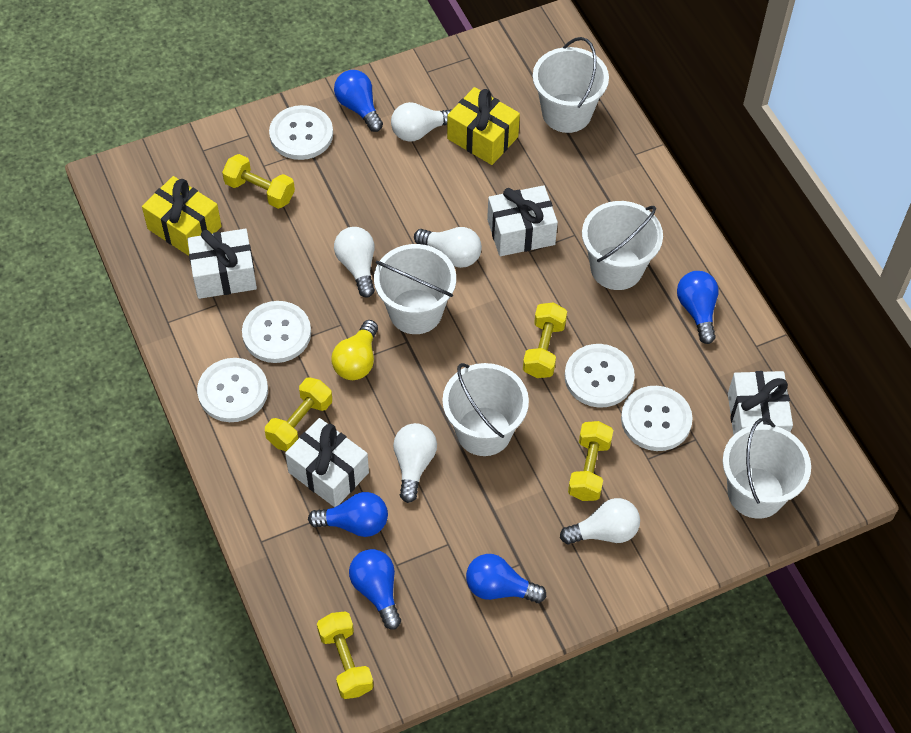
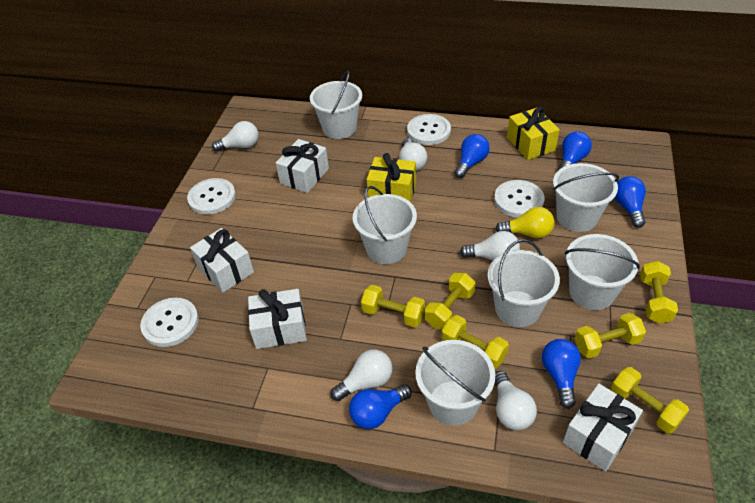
white bucket: 5 -> 6
white button: 5 -> 4
yellow dumbbell: 5 -> 6

